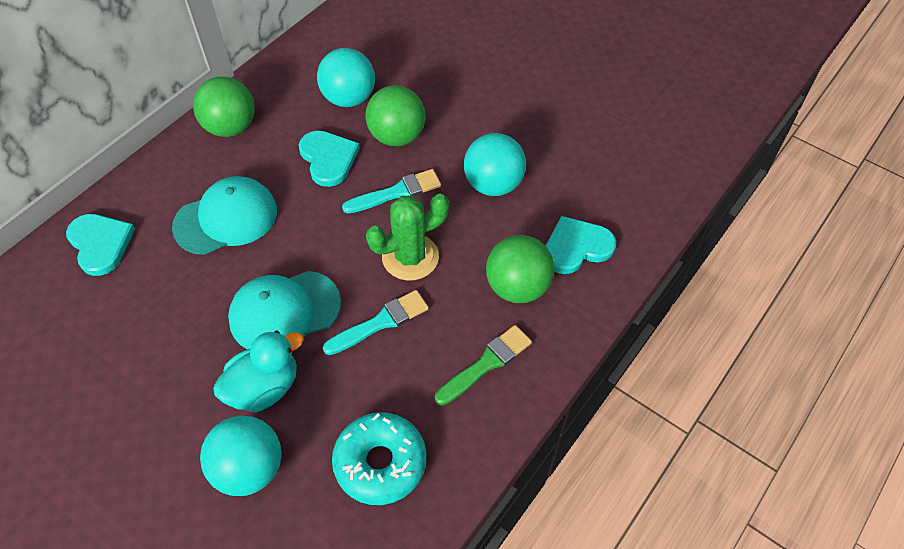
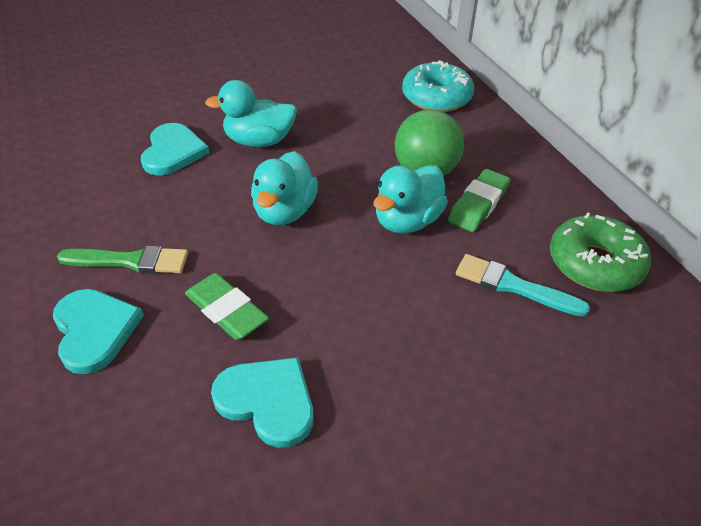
green ball: 3 -> 1
green cactus: 1 -> 0
green donut: 0 -> 1
green eraser: 0 -> 2
turquoise ball: 3 -> 0
turquoise brush: 2 -> 1
turquoise cap: 2 -> 0
turquoise duck: 1 -> 3

